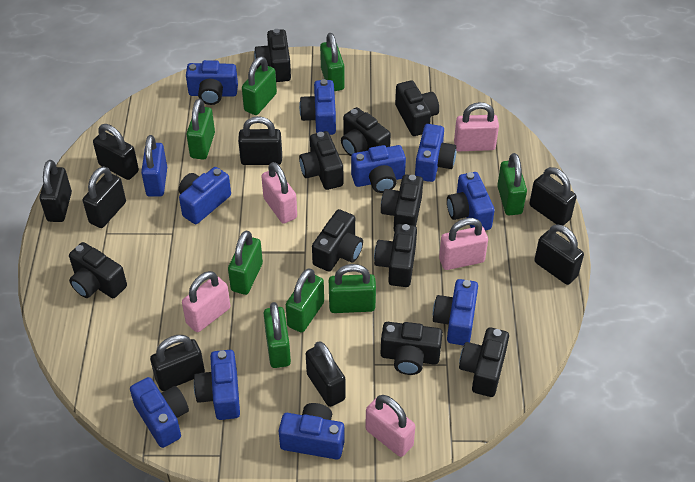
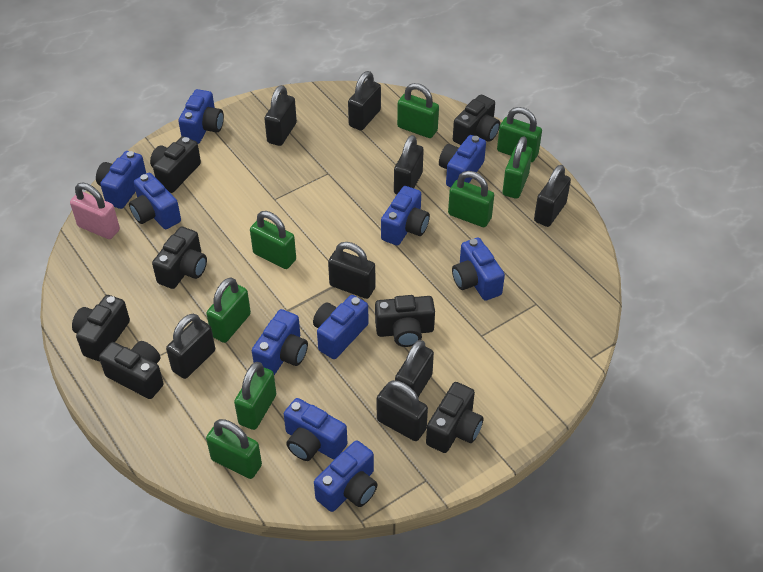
black camera: 10 -> 7
blue padlock: 1 -> 0
pink padlock: 5 -> 1

